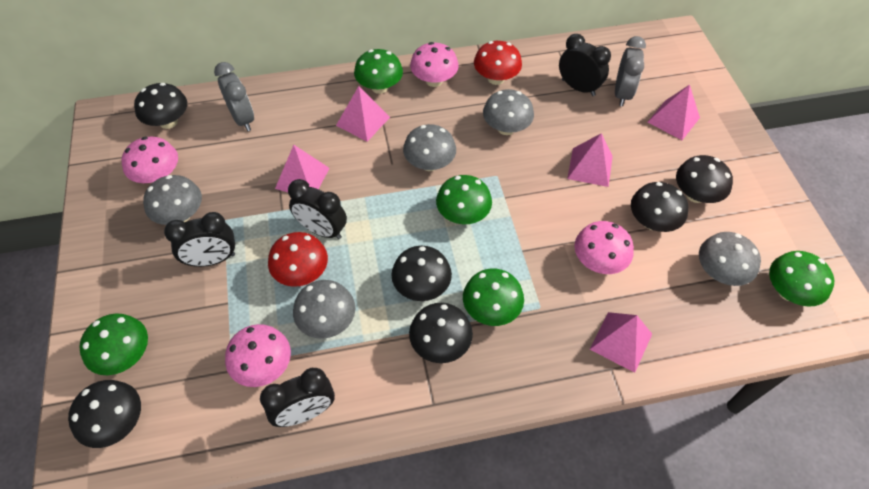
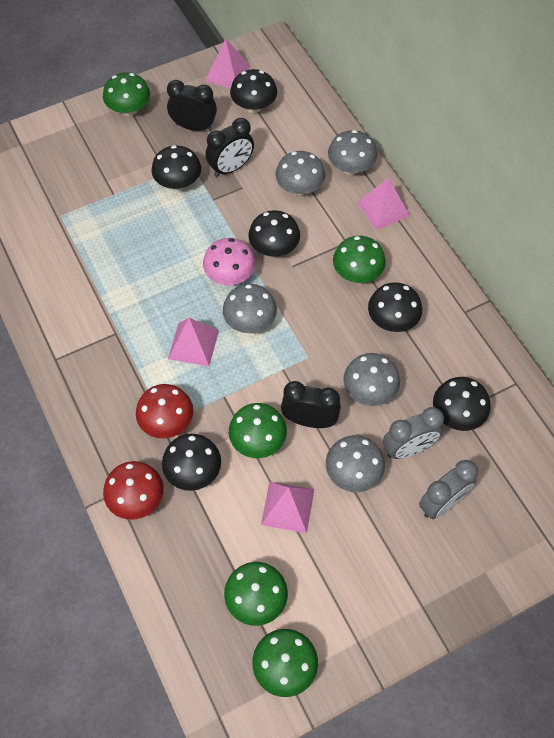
black clock: 4 -> 3
pink mushroom: 4 -> 1
pink pyramid: 5 -> 4

